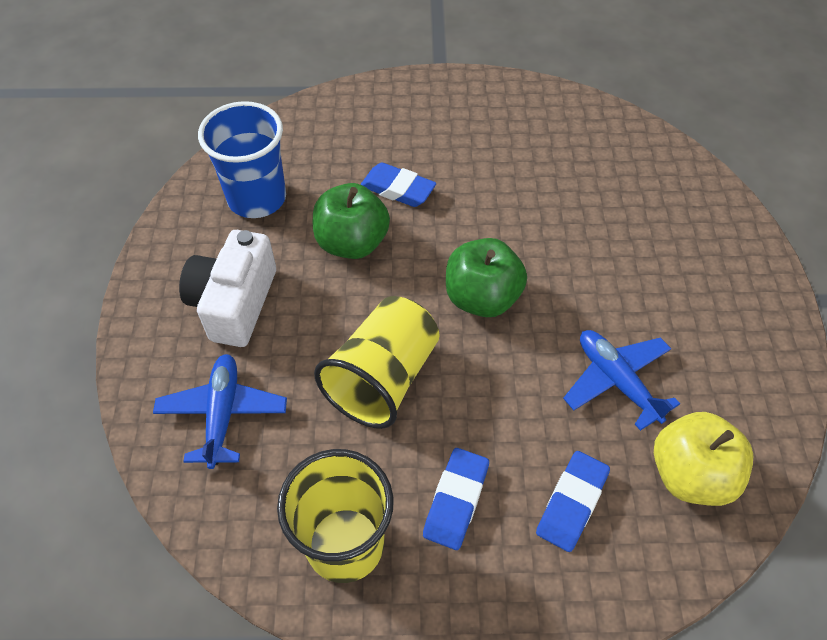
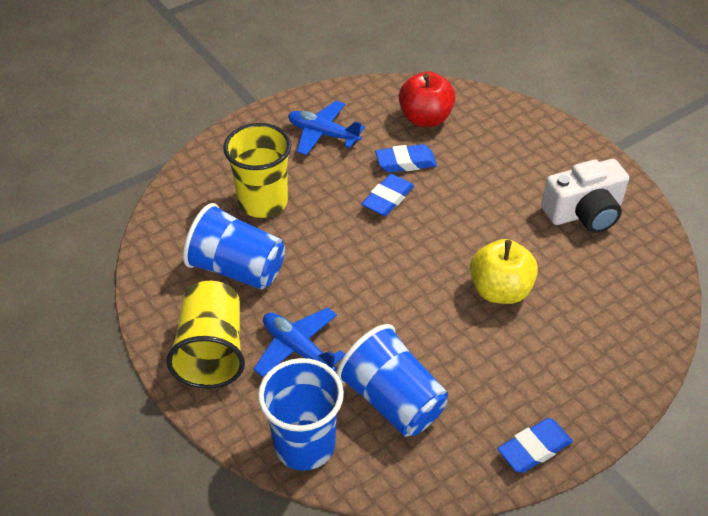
blue cup: 1 -> 3
green apple: 2 -> 0
red apple: 0 -> 1

